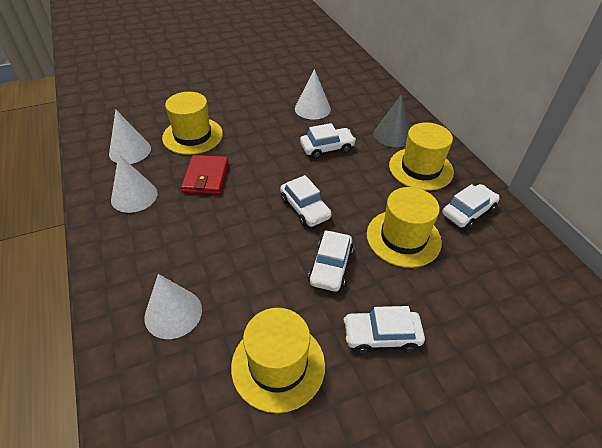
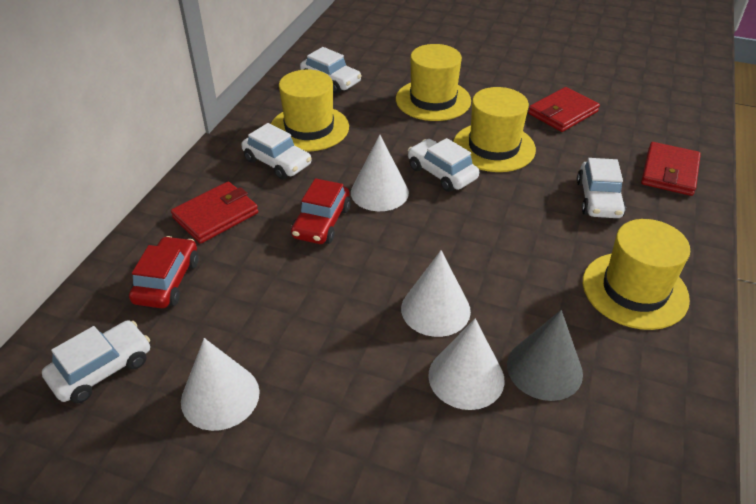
red car: 0 -> 2
red wallet: 1 -> 3

